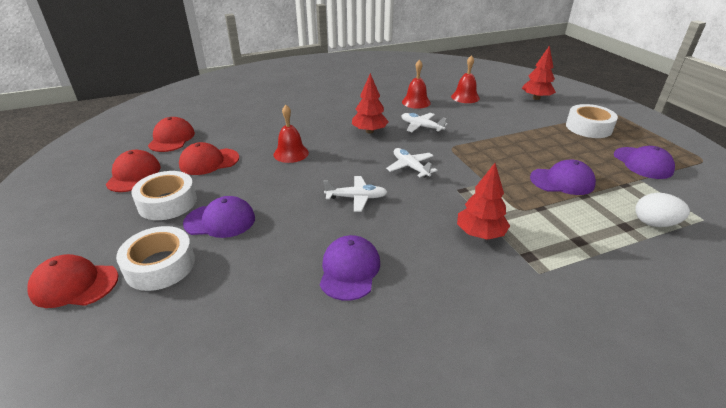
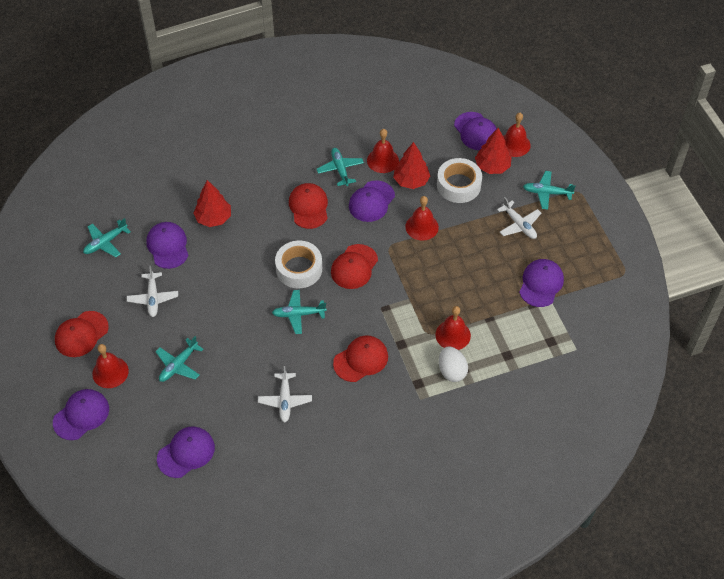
purple cap: 4 -> 6
red bell: 3 -> 5
turquoise plane: 0 -> 5
white tape: 3 -> 2

